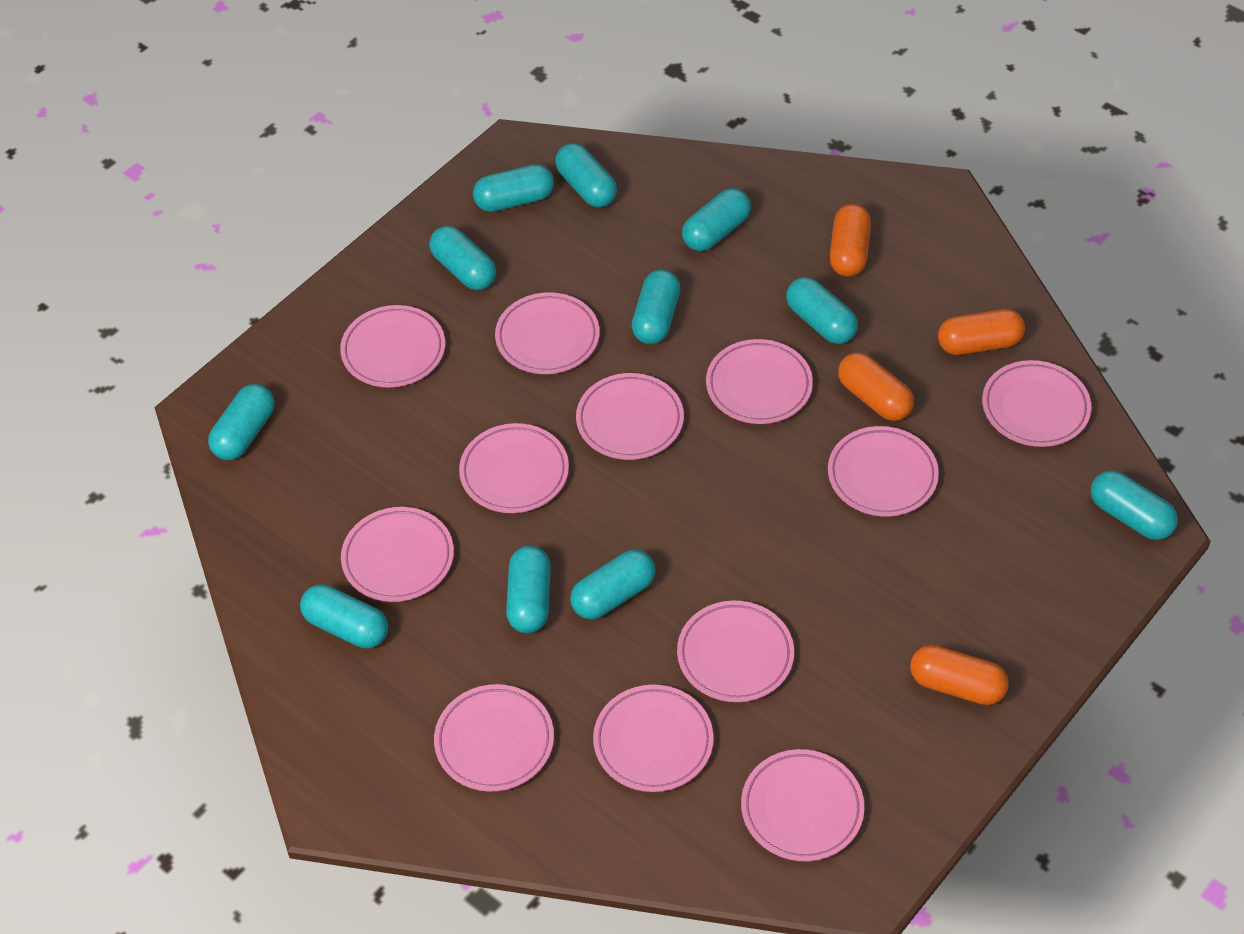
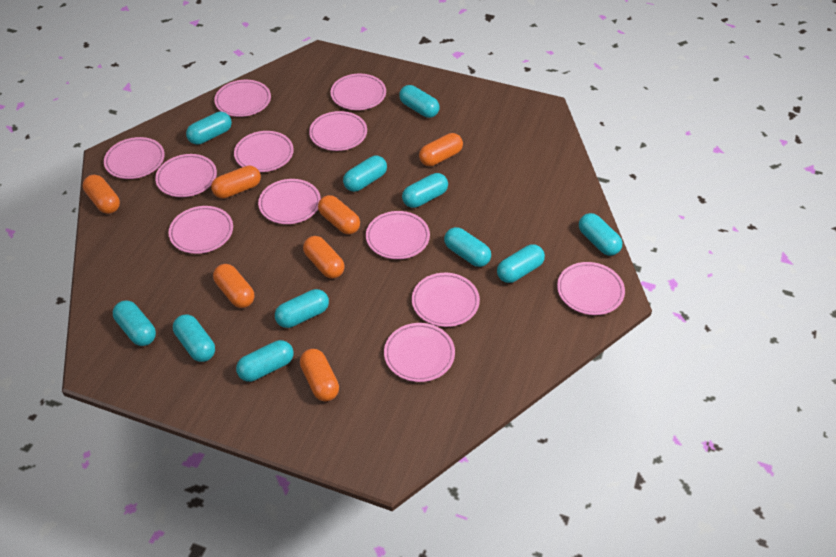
orange capsule: 4 -> 7

